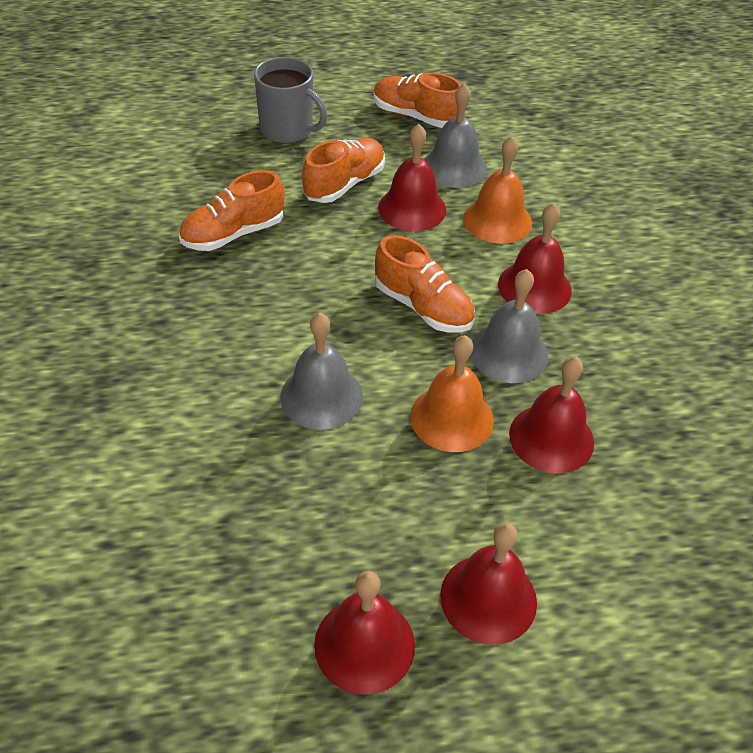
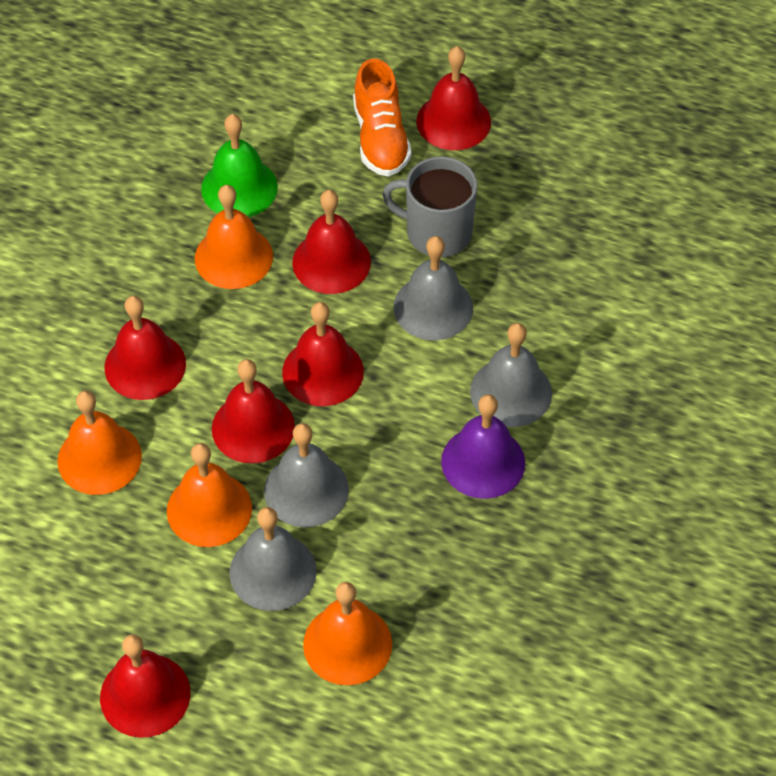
green bell: 0 -> 1
grey bell: 3 -> 4
orange bell: 2 -> 4
orange shoe: 4 -> 1
purple bell: 0 -> 1
red bell: 5 -> 6

